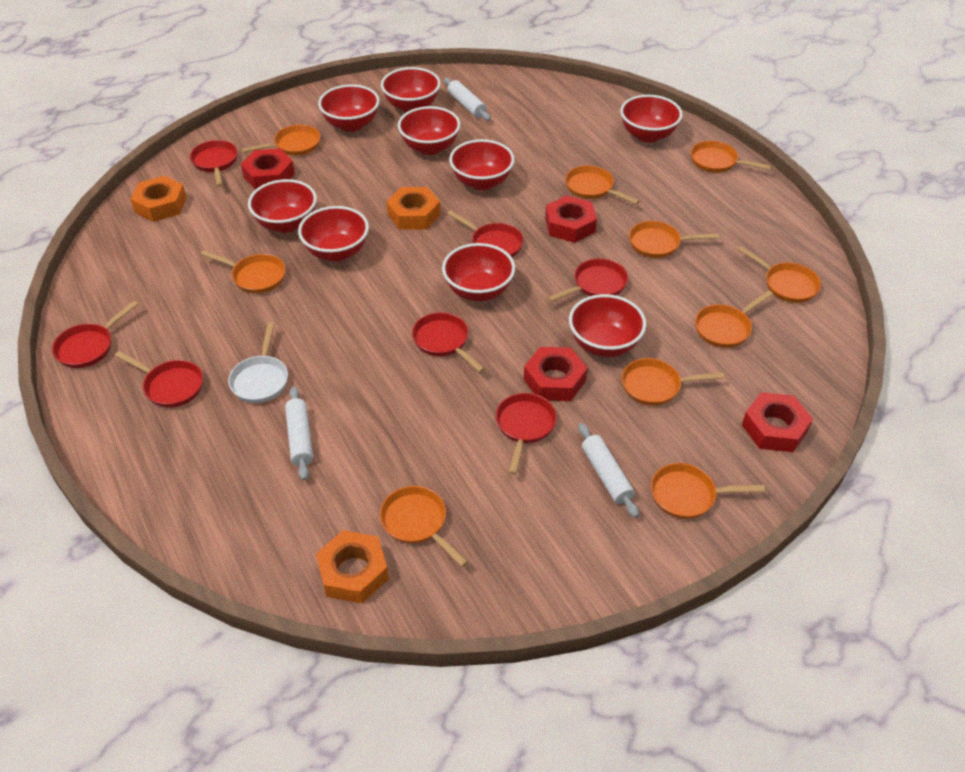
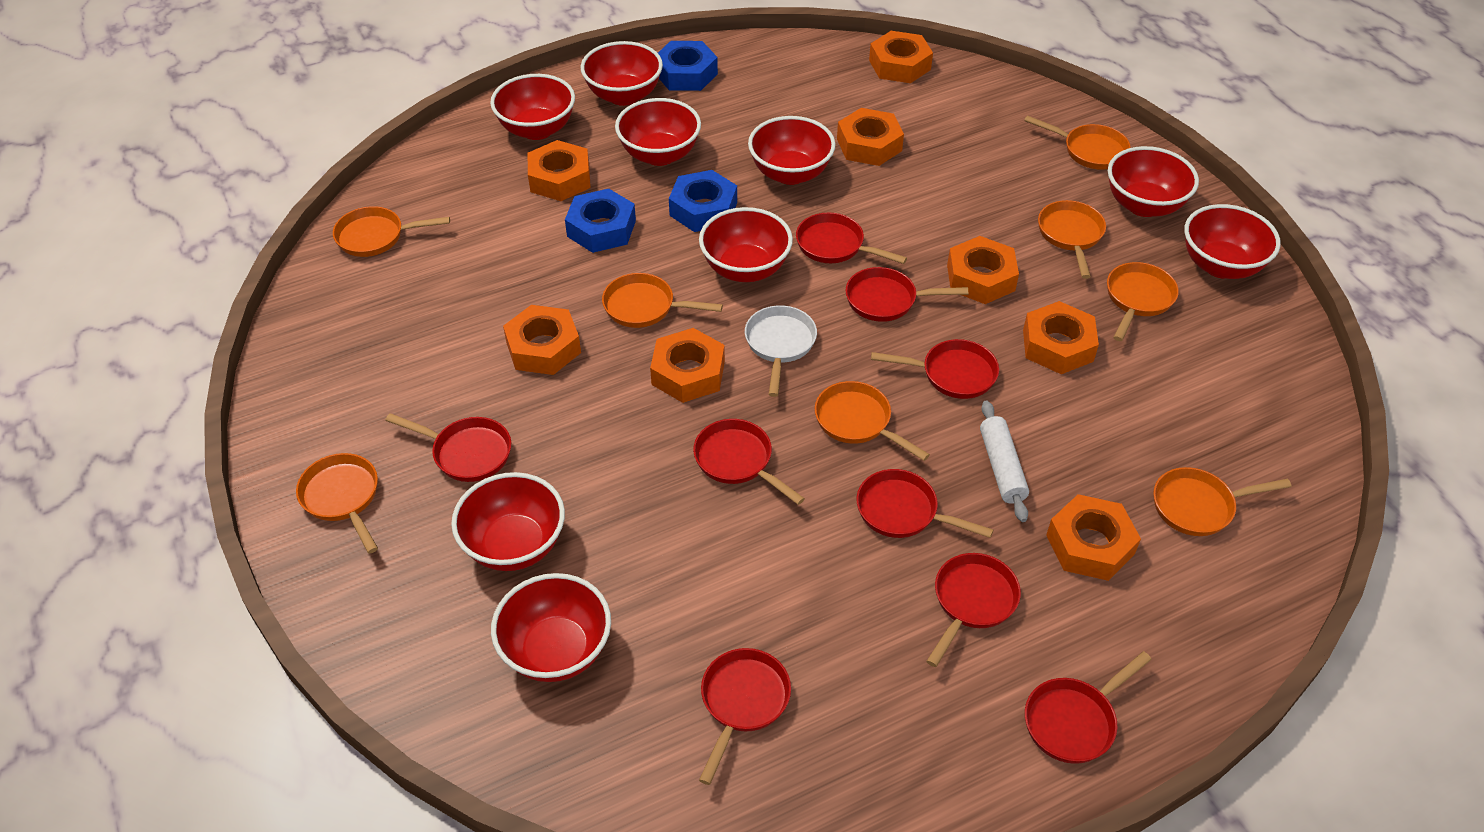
blue nut: 0 -> 3
orange nut: 3 -> 8
orange pan: 10 -> 8
red nut: 4 -> 0
red pan: 7 -> 9
white rolling pin: 3 -> 1

